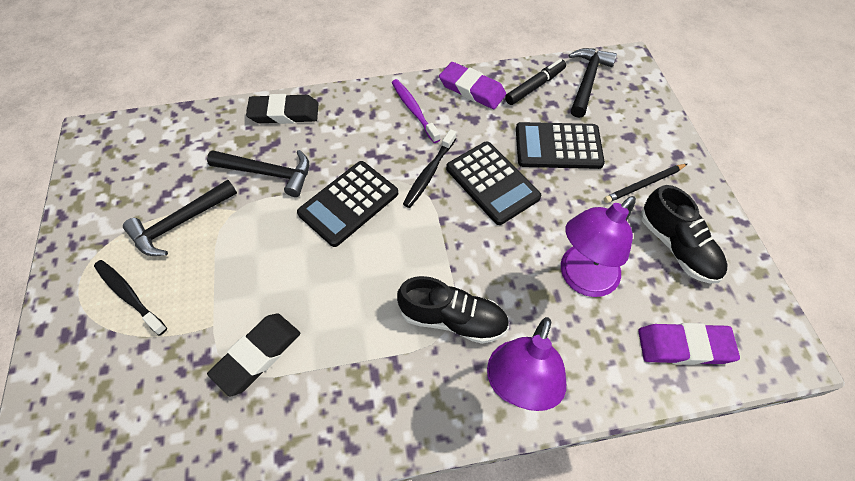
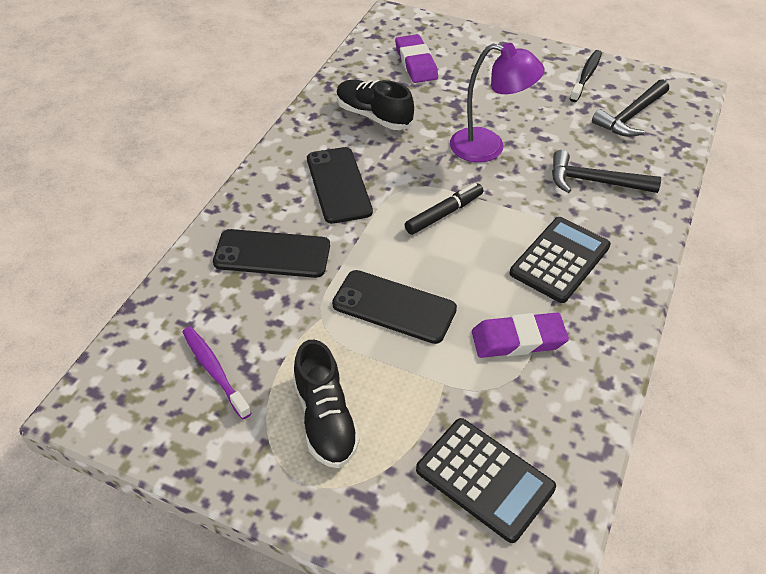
black calculator: 3 -> 2
black eraser: 2 -> 0
black hammer: 3 -> 2
black pencil: 1 -> 0
black phone: 0 -> 3
black toothbrush: 2 -> 1
purple lamp: 2 -> 1

